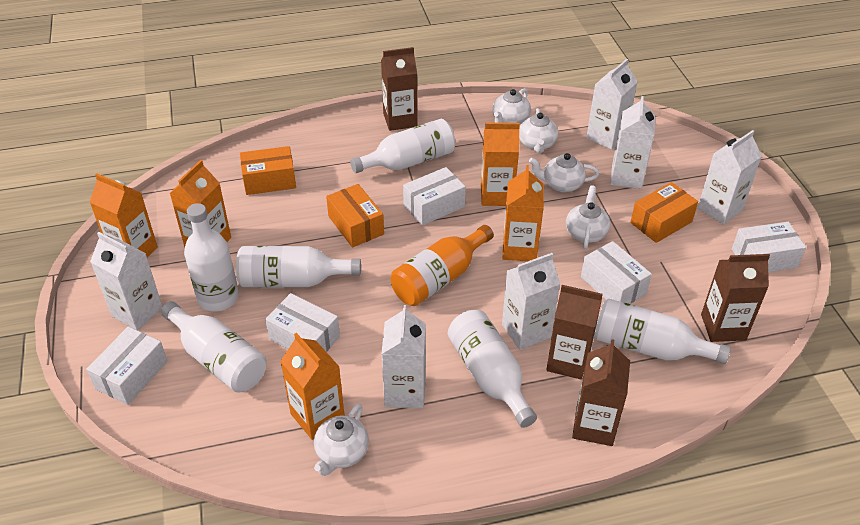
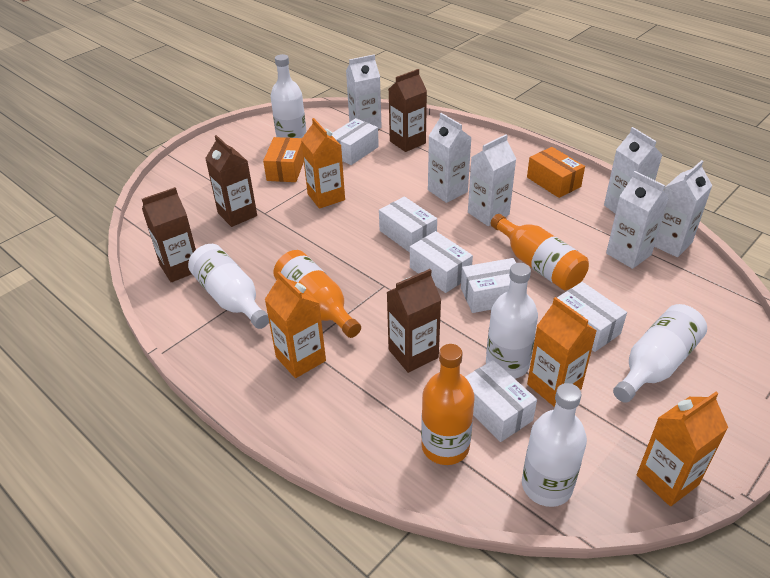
orange bottle: 1 -> 3
orange box: 3 -> 2
orange carton: 5 -> 4
white bottle: 6 -> 5
white box: 5 -> 6
white teapot: 5 -> 0

